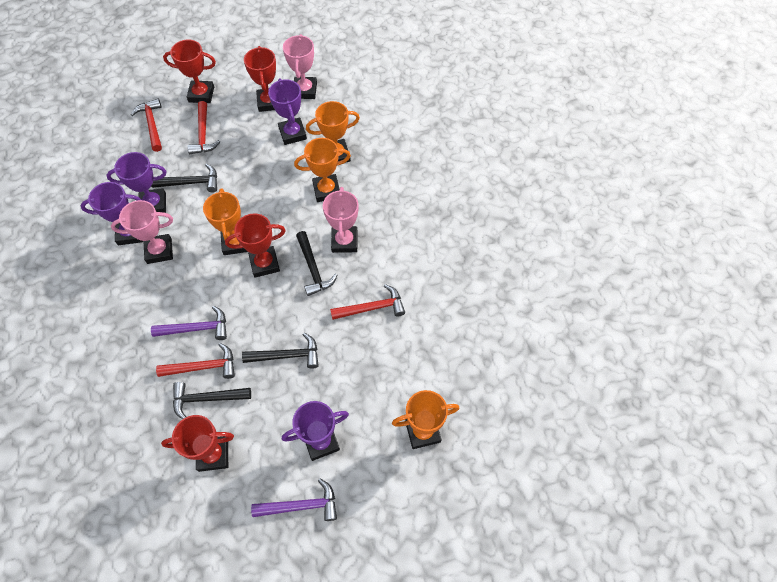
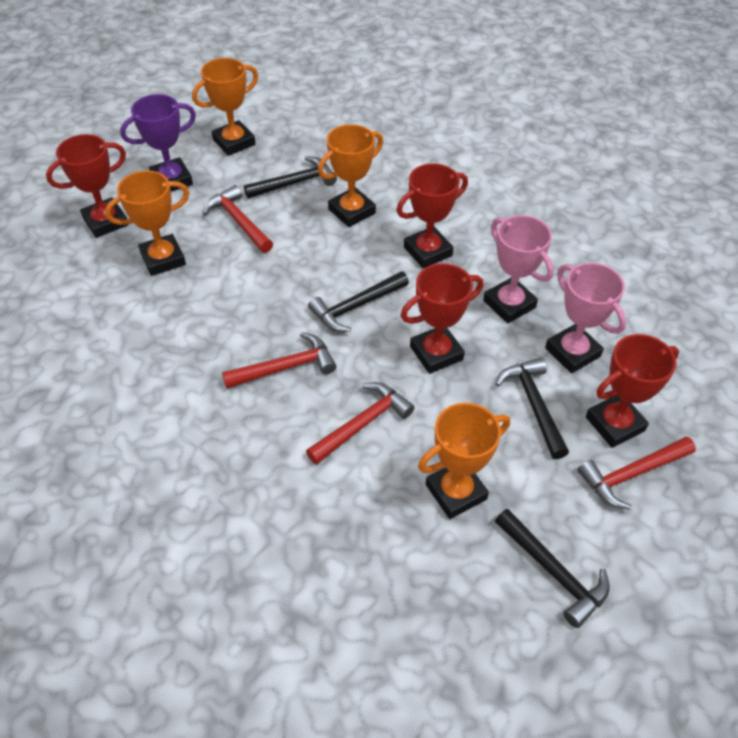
pink trophy: 3 -> 2
purple hammer: 2 -> 0
purple trophy: 4 -> 1

